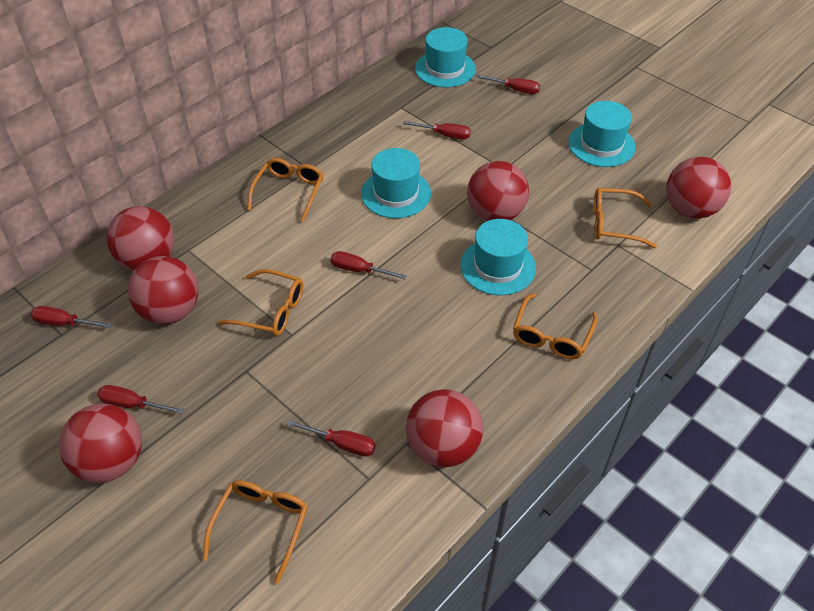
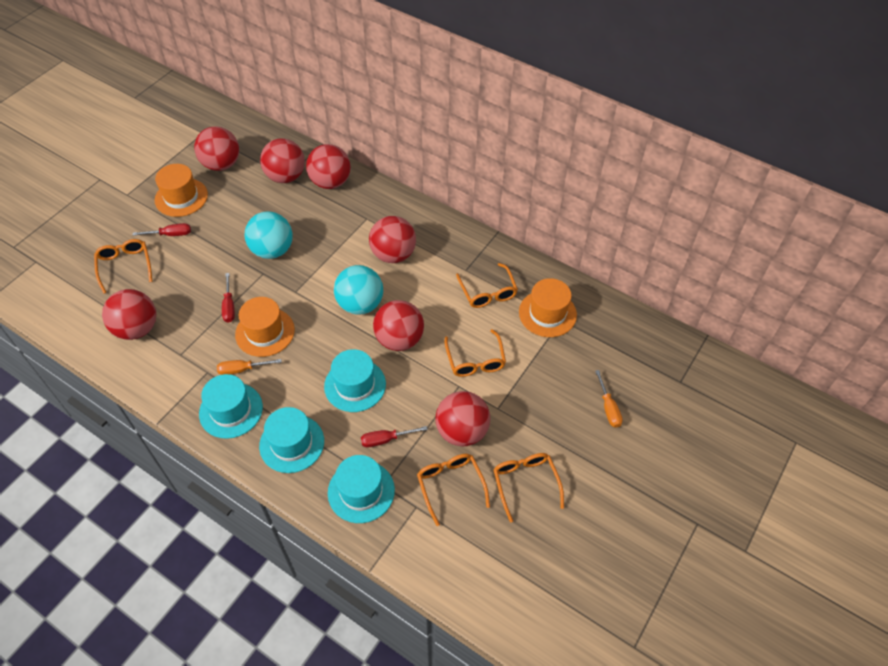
orange hat: 0 -> 3
orange screwdriver: 0 -> 2
red ball: 6 -> 7
red screwdriver: 6 -> 3
turquoise ball: 0 -> 2

